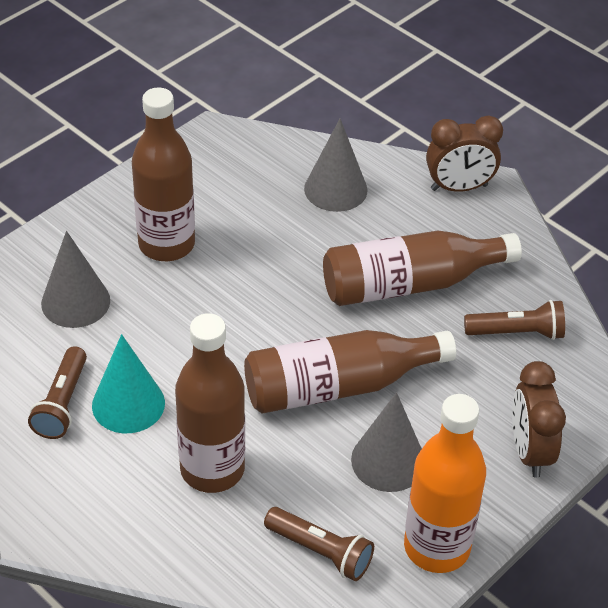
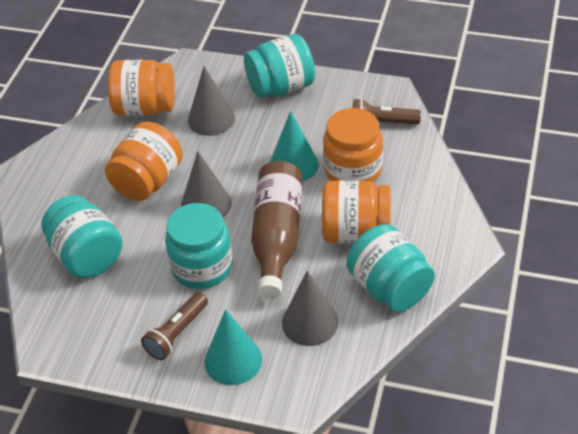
brown bottle: 4 -> 1
brown clock: 2 -> 0
brown flashlight: 3 -> 2
orange bottle: 1 -> 0
orange jar: 0 -> 4
turquoise cone: 1 -> 2
turquoise jar: 0 -> 4

